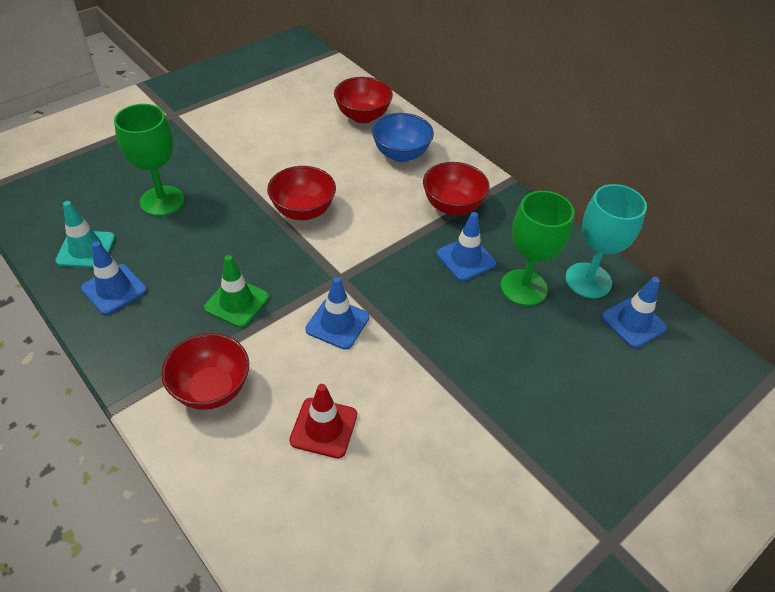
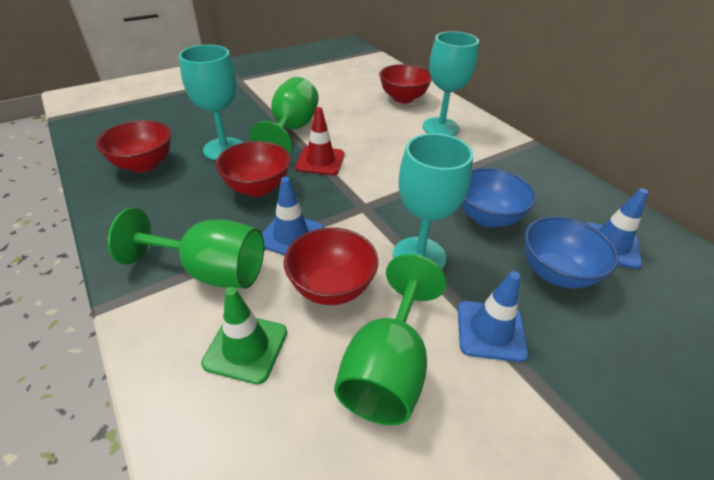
blue bowl: 1 -> 2
blue traffic cone: 4 -> 3
green goblet: 2 -> 3
turquoise goblet: 1 -> 3
turquoise traffic cone: 1 -> 0

